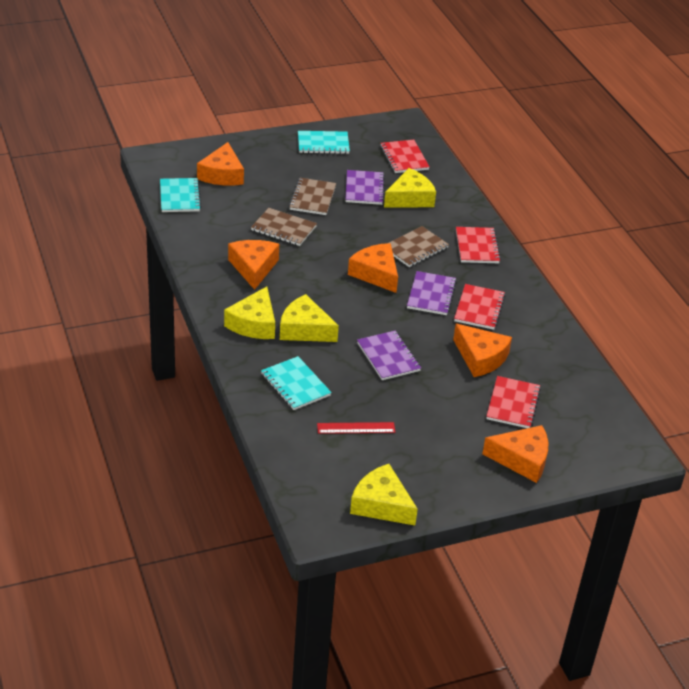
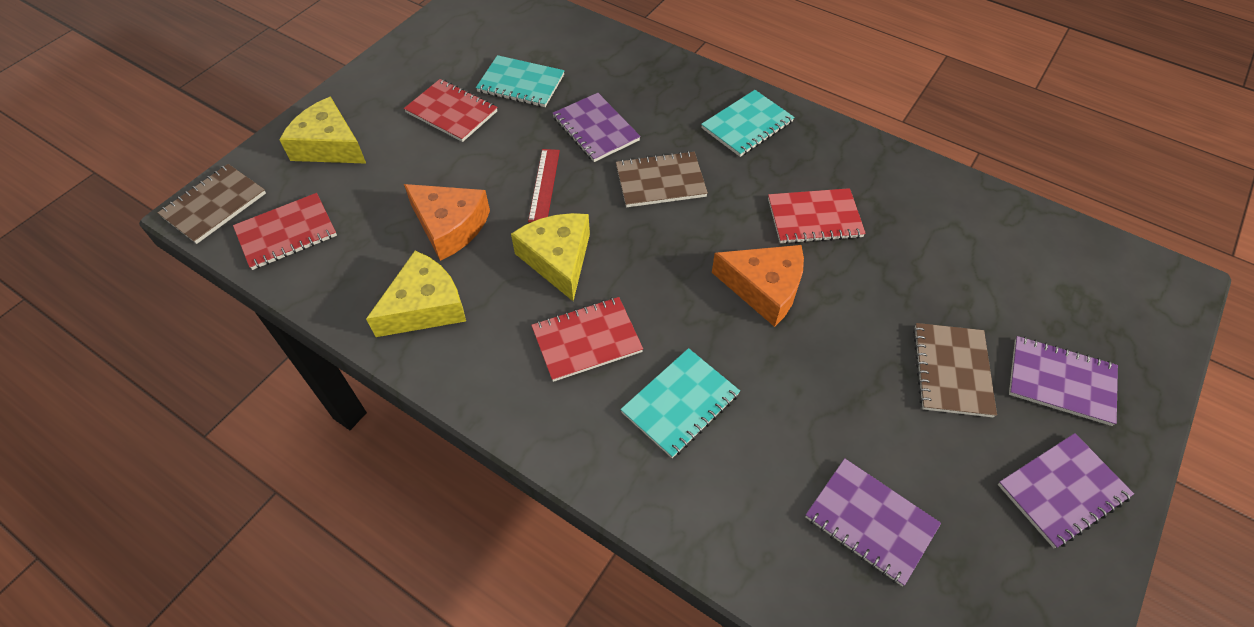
orange cheese: 5 -> 2
purple notebook: 3 -> 4
yellow cheese: 4 -> 3

